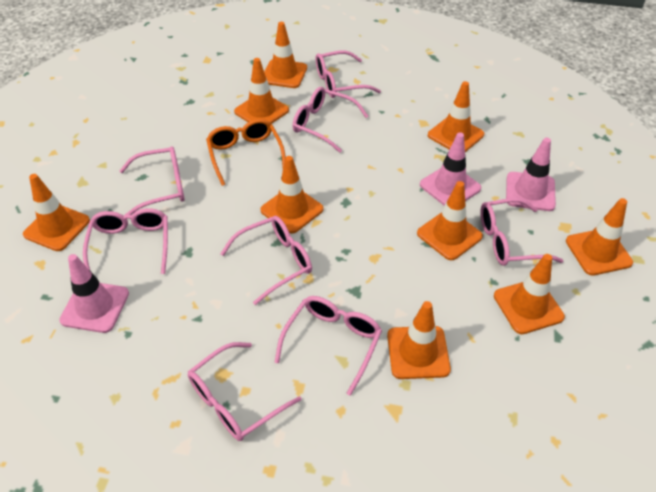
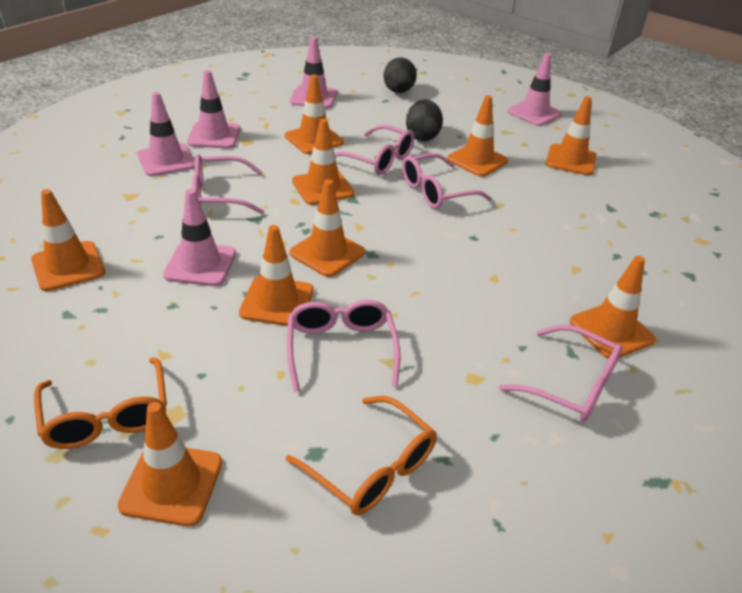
black egg: 0 -> 2
orange glasses: 1 -> 2
pink glasses: 8 -> 5
pink traffic cone: 3 -> 5

